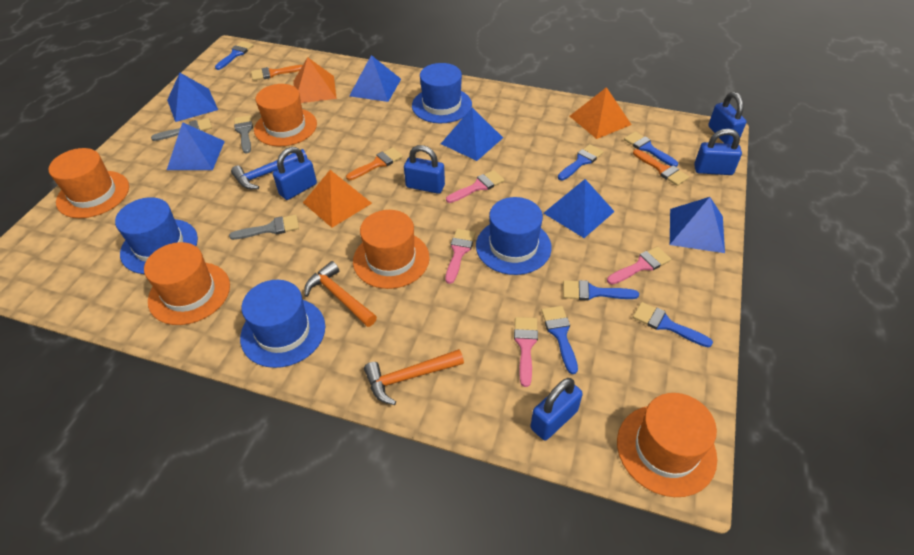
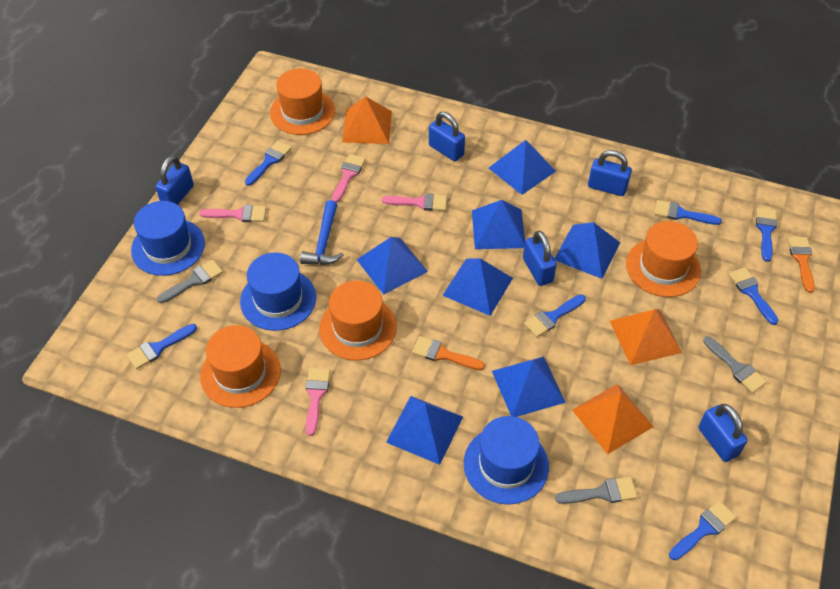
blue brush: 6 -> 7
blue hat: 4 -> 3
blue pyramid: 6 -> 7
orange brush: 3 -> 2
orange hammer: 2 -> 0
orange hat: 5 -> 4

